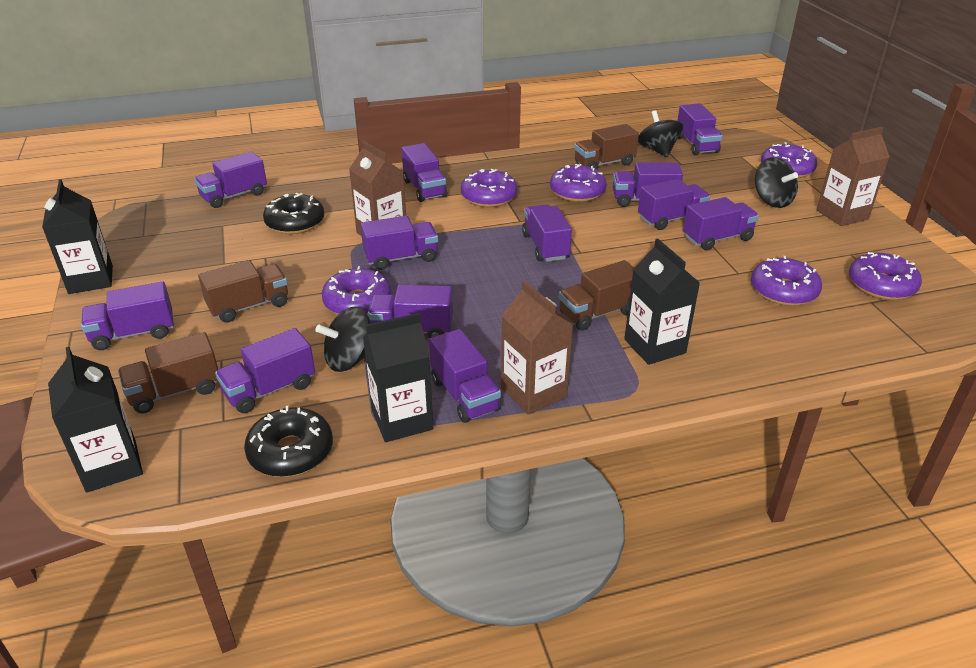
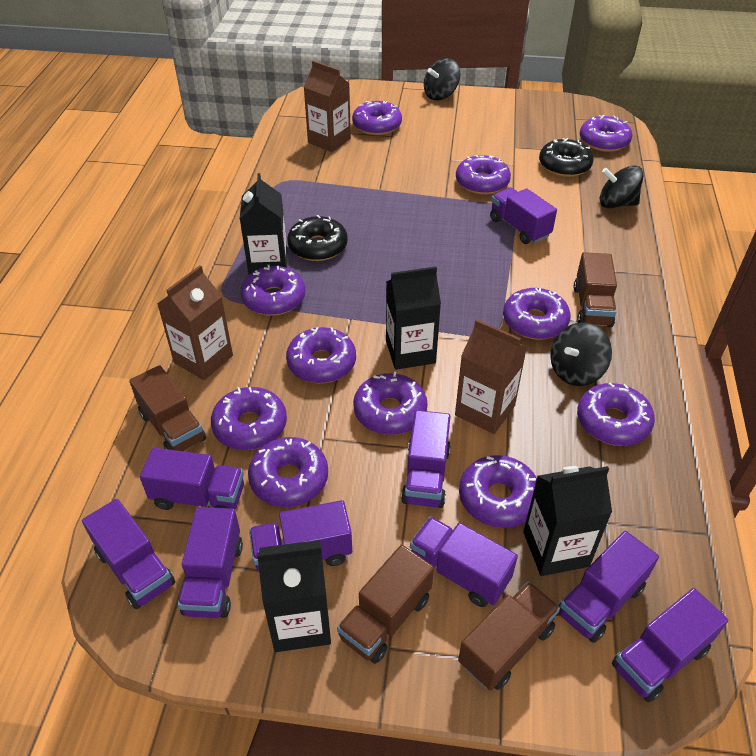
purple donut: 6 -> 11
purple truck: 12 -> 9

